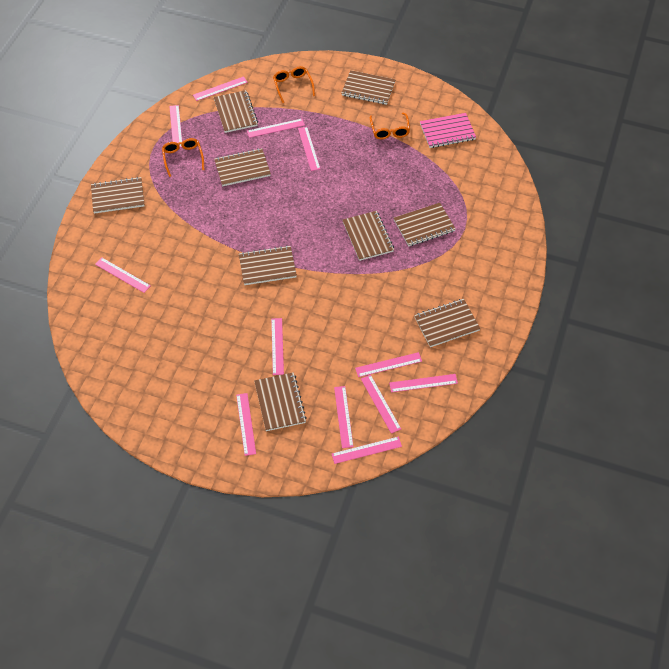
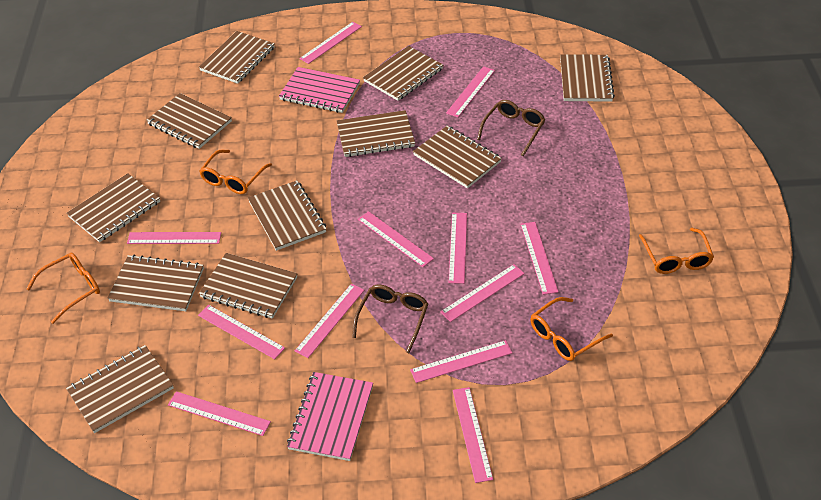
brown glasses: 0 -> 2
brown notebook: 9 -> 11
orange glasses: 3 -> 4
pink notebook: 1 -> 2

